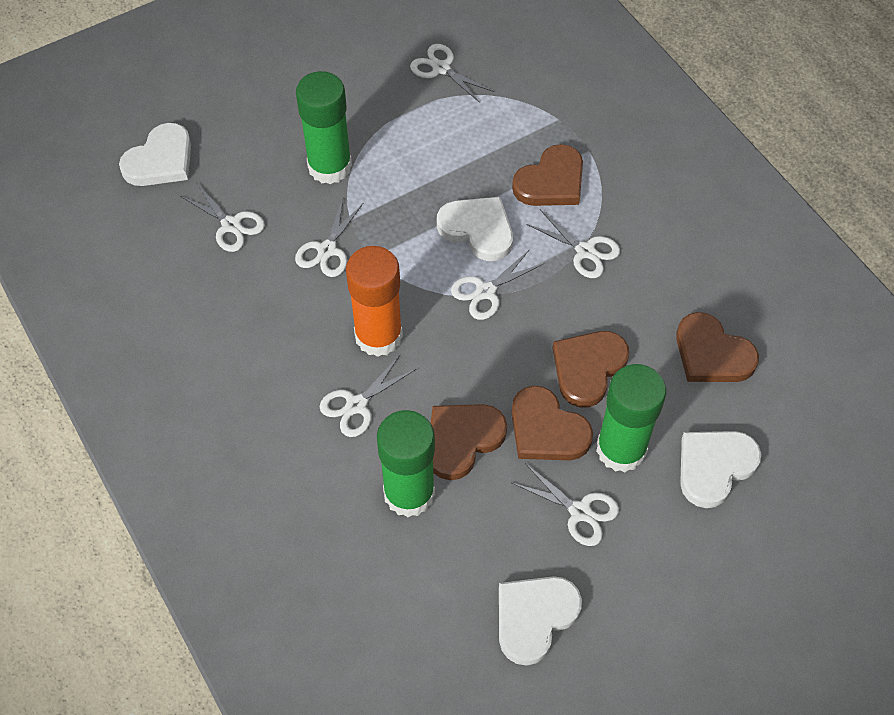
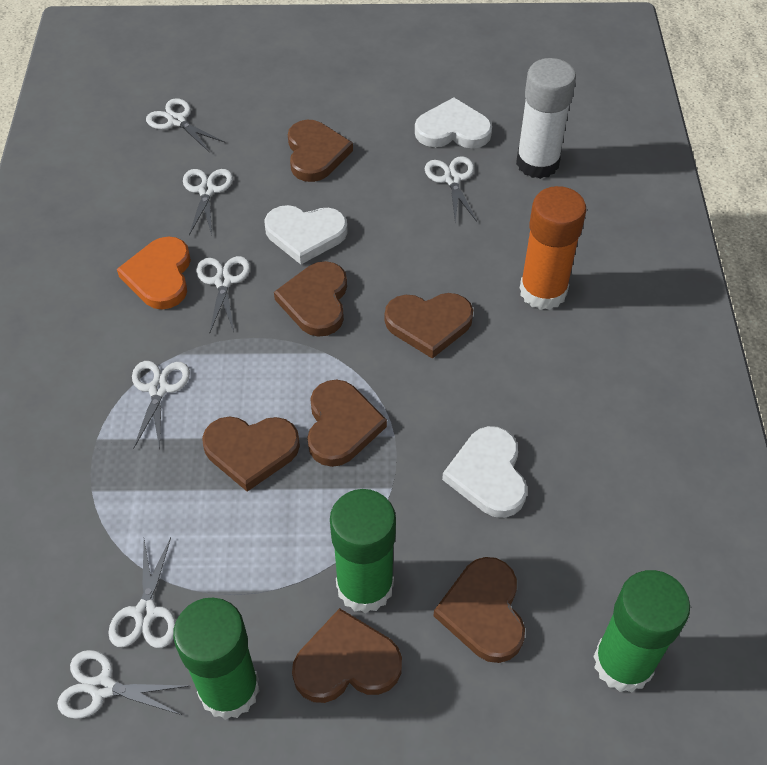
brown heart: 5 -> 7
orange heart: 0 -> 1
white glue stick: 0 -> 1
white heart: 4 -> 3

